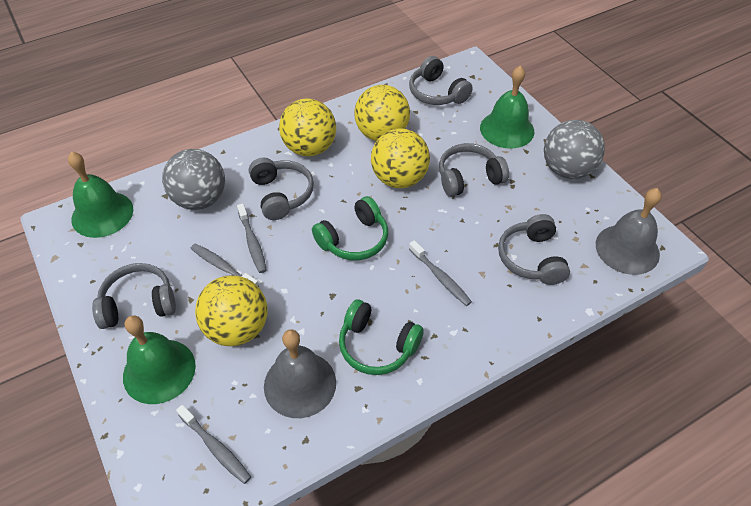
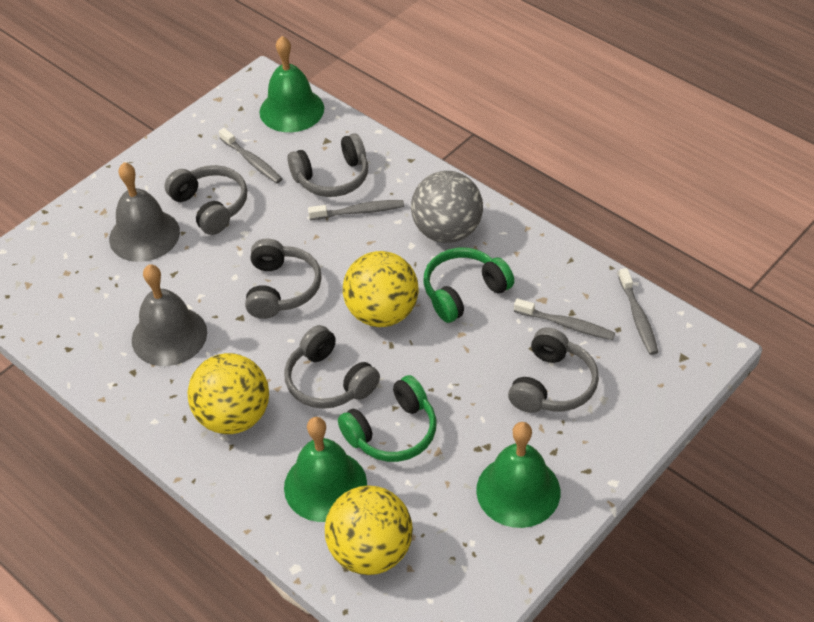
grey ball: 2 -> 1
yellow ball: 4 -> 3

